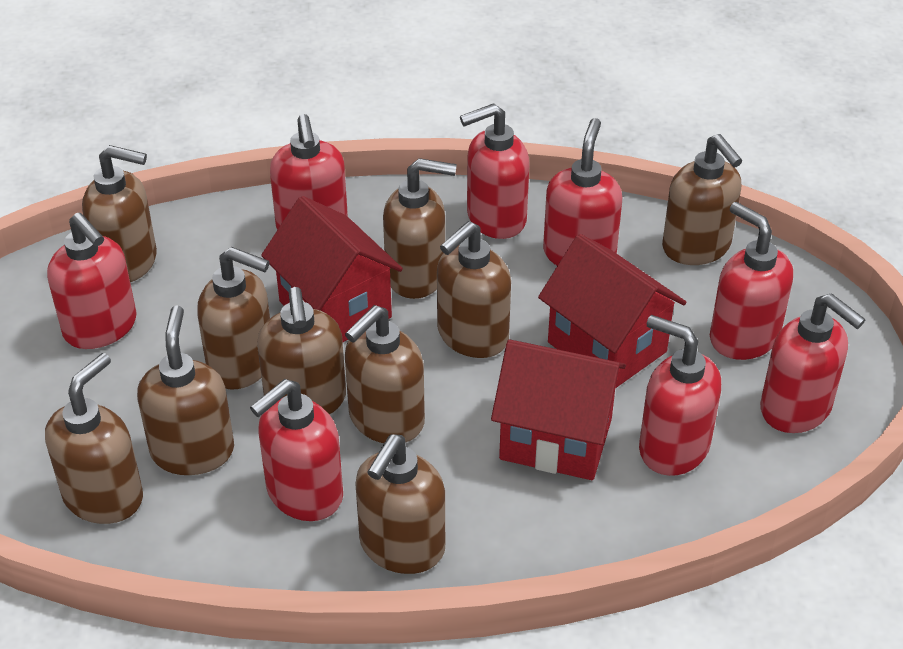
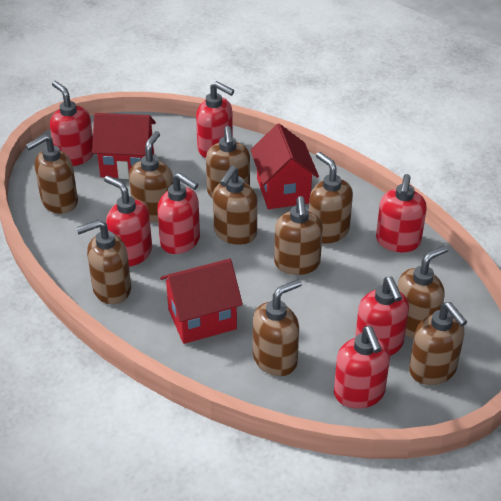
red soap dispenser: 8 -> 7

